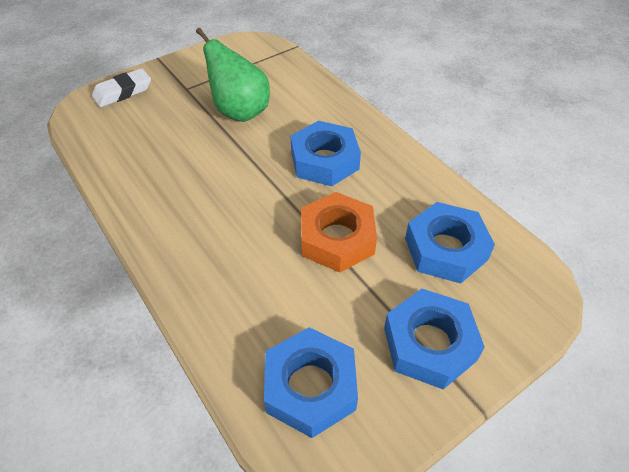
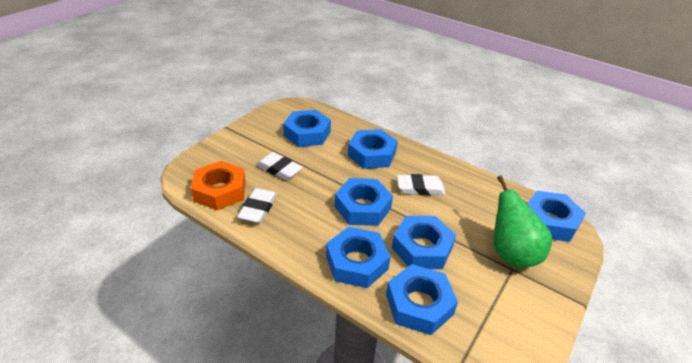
blue nut: 4 -> 7
white eraser: 1 -> 3

